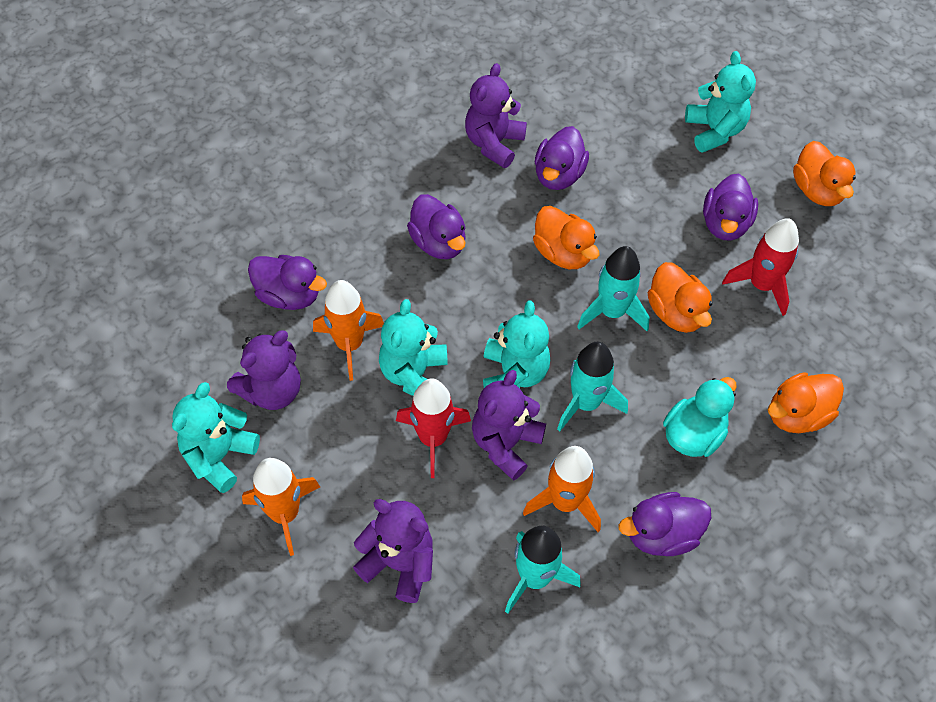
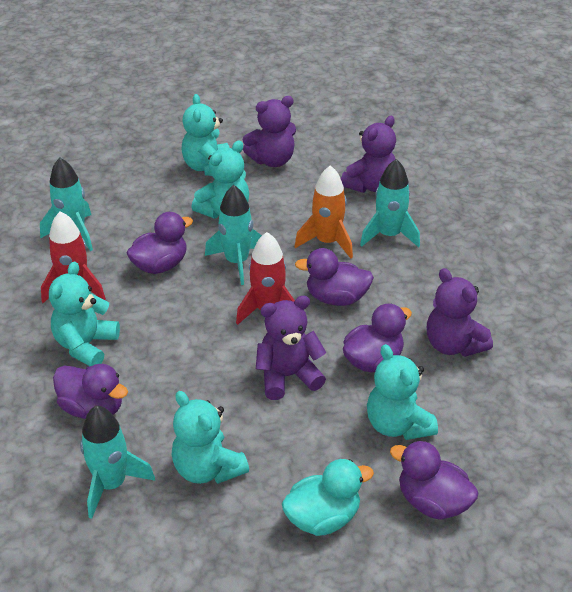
orange duck: 4 -> 0
orange rocket: 3 -> 1
turquoise rocket: 3 -> 4
turquoise teddy bear: 4 -> 5

